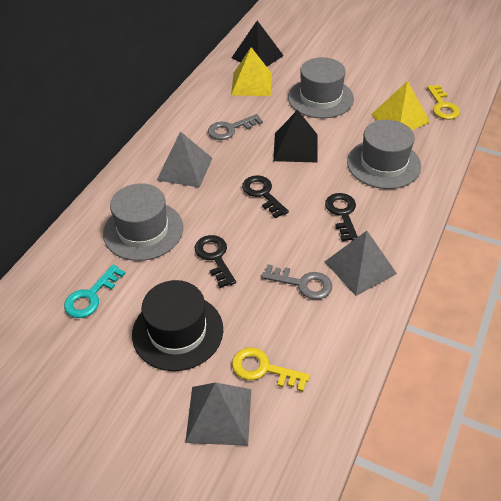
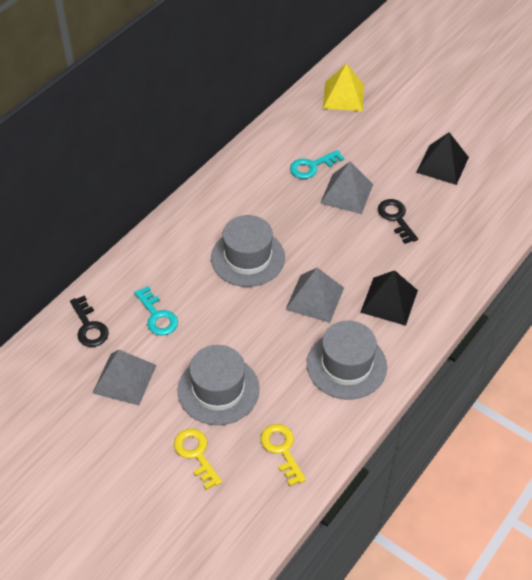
black hat: 1 -> 0
black key: 3 -> 2
grey key: 2 -> 0
turquoise key: 1 -> 2
yellow pyramid: 2 -> 1

